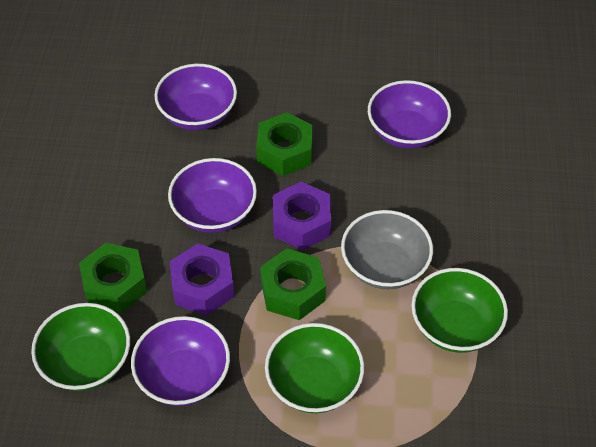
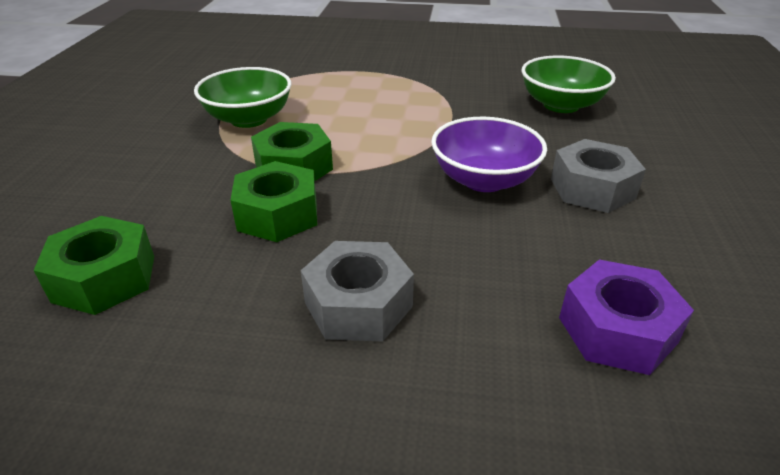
green bowl: 3 -> 2
grey bowl: 1 -> 0
grey nut: 0 -> 2
purple bowl: 4 -> 1
purple nut: 2 -> 1

